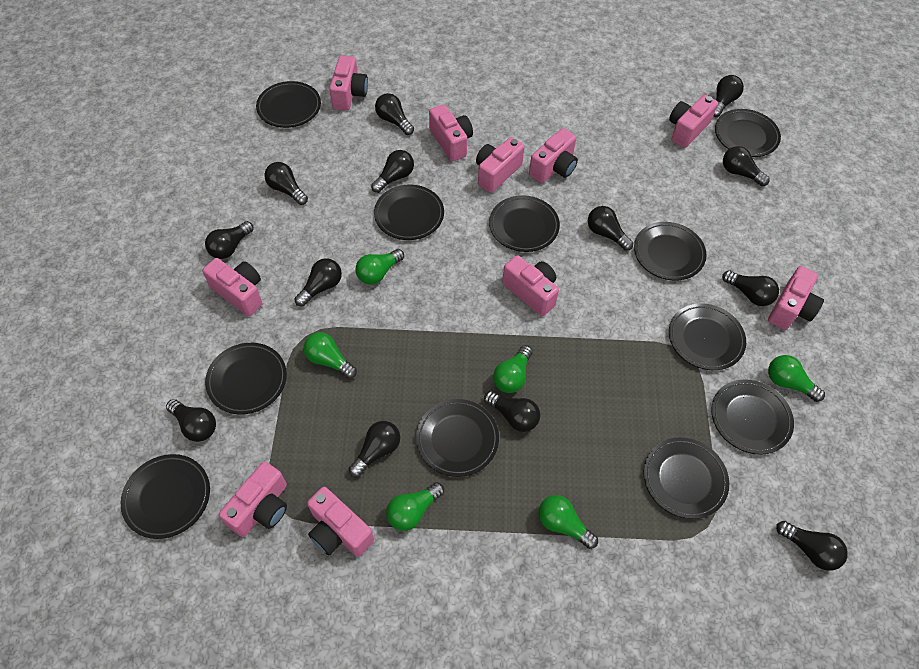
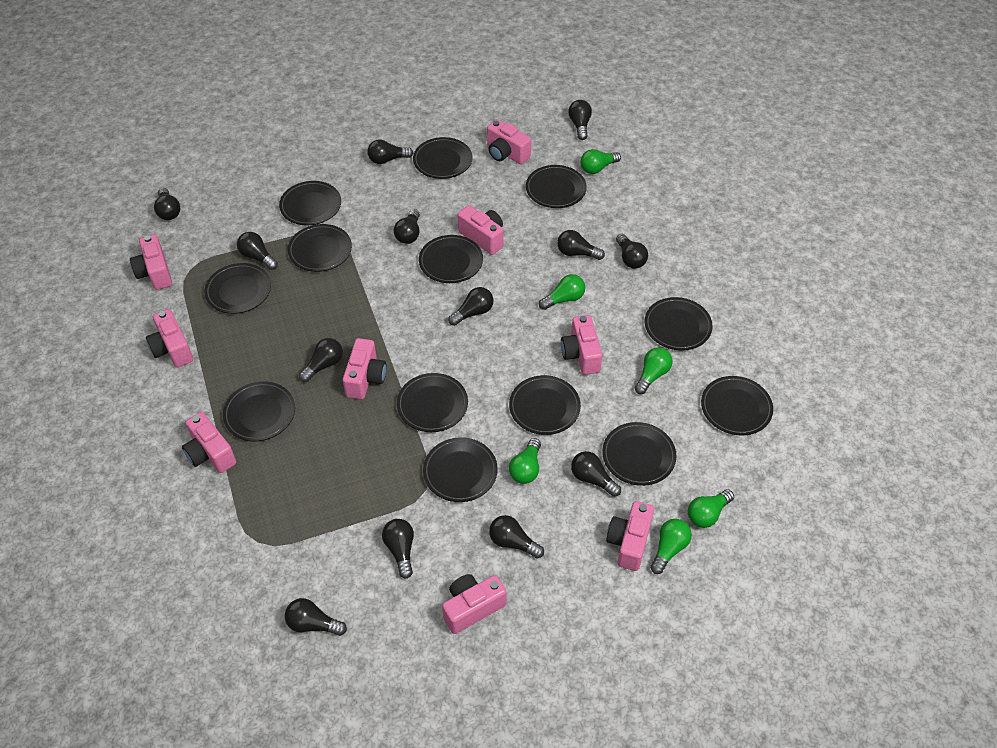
black plate: 11 -> 13
pink camera: 10 -> 9

